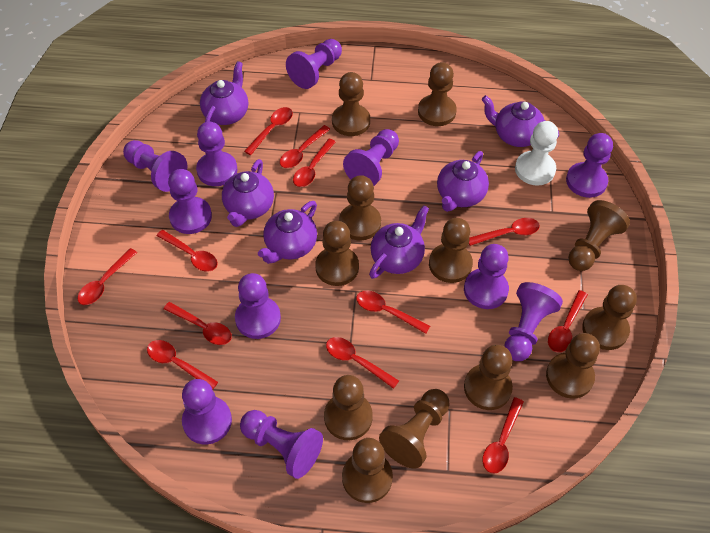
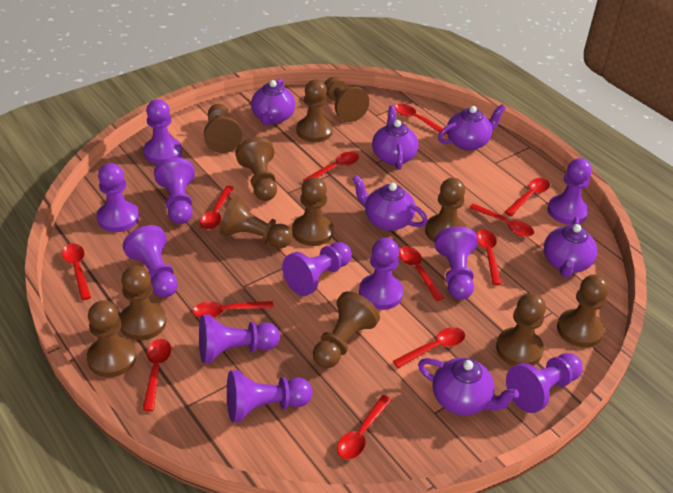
white pawn: 1 -> 0

